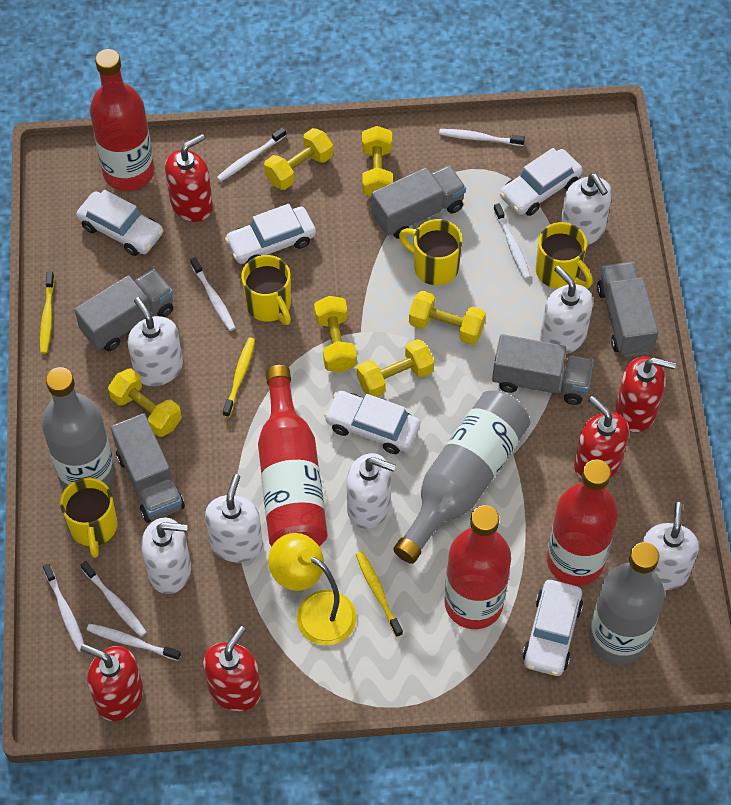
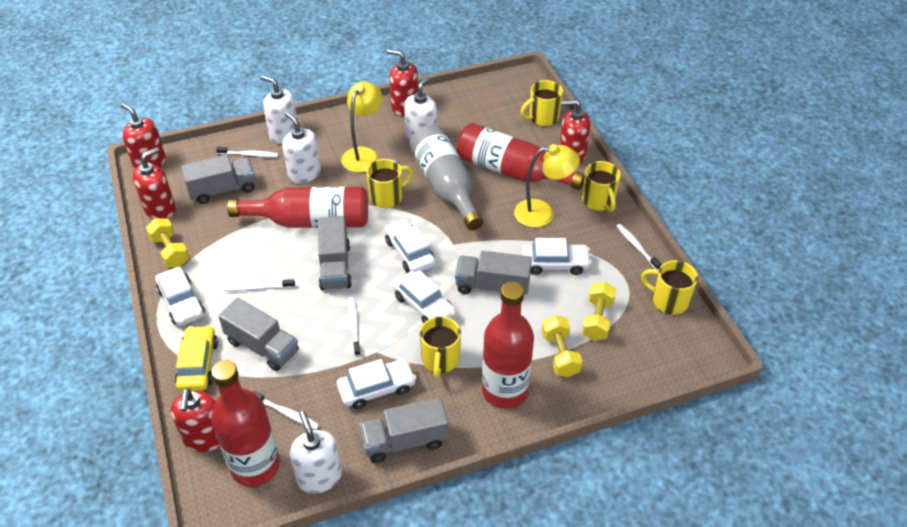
grey bottle: 3 -> 1
white soap dispenser: 7 -> 4
white toothbrush: 7 -> 5
yellow car: 0 -> 1
yellow dumbbell: 6 -> 3
yellow lamp: 1 -> 2
yellow mug: 4 -> 5
yellow toothbrush: 3 -> 0

